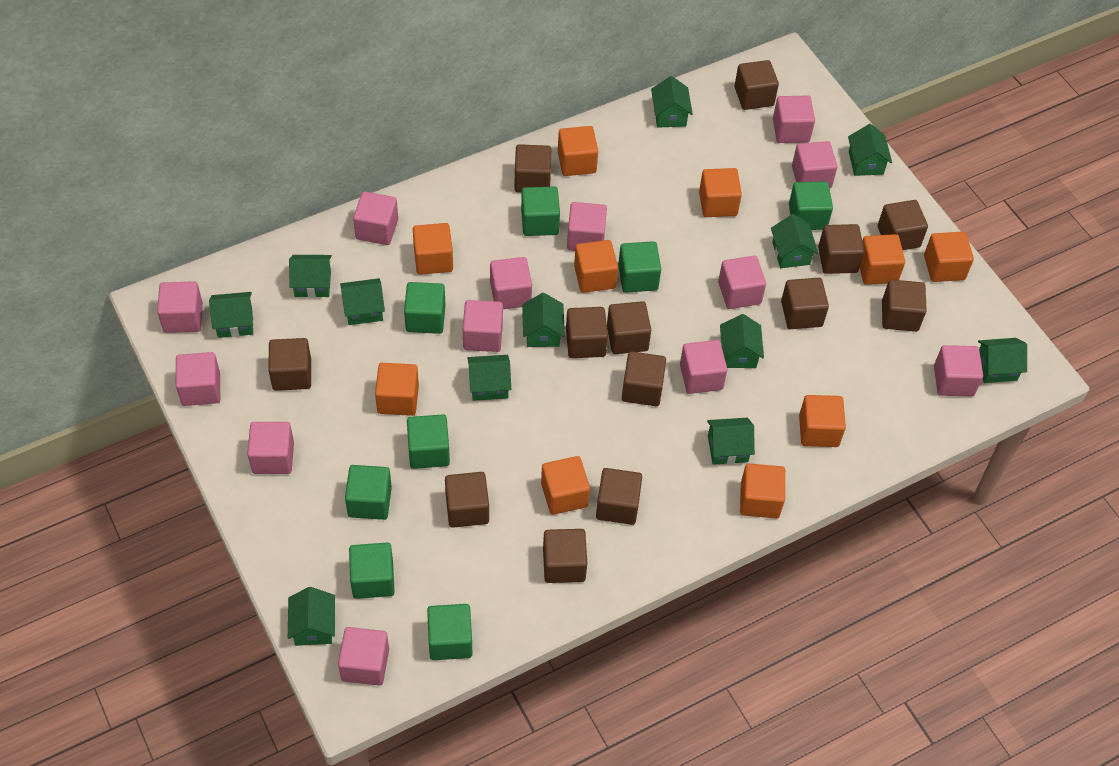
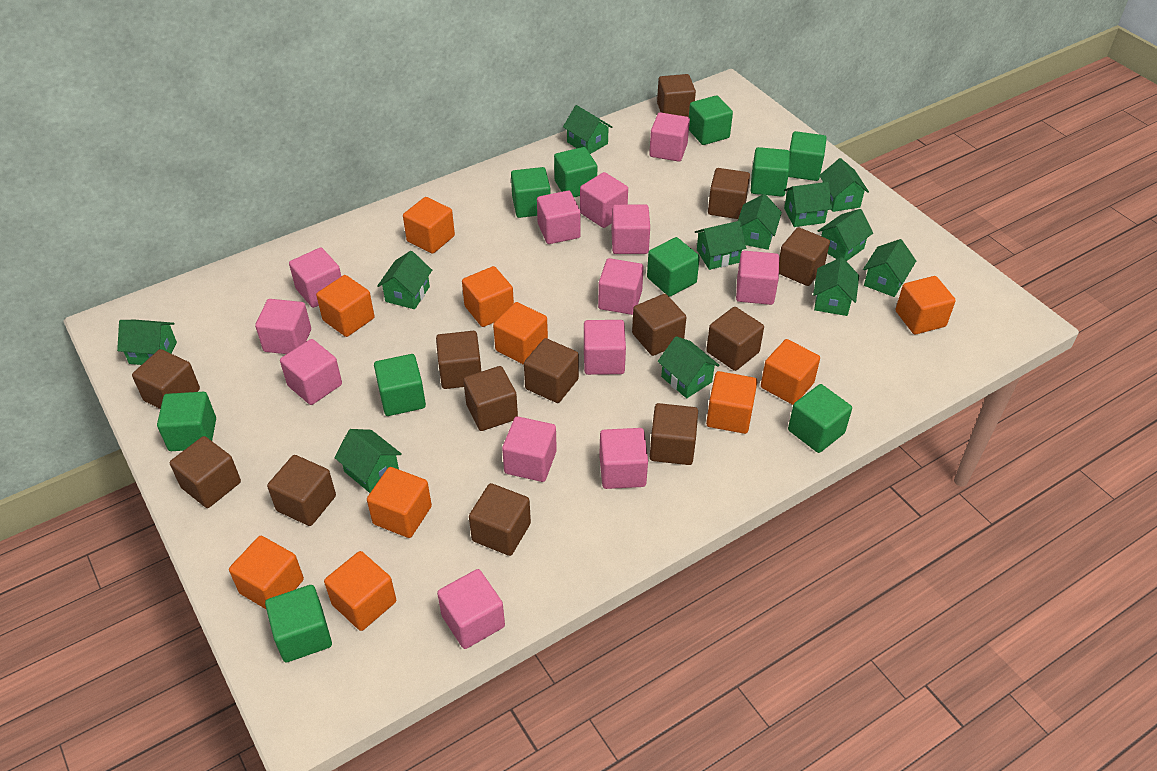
green cube: 8 -> 10

